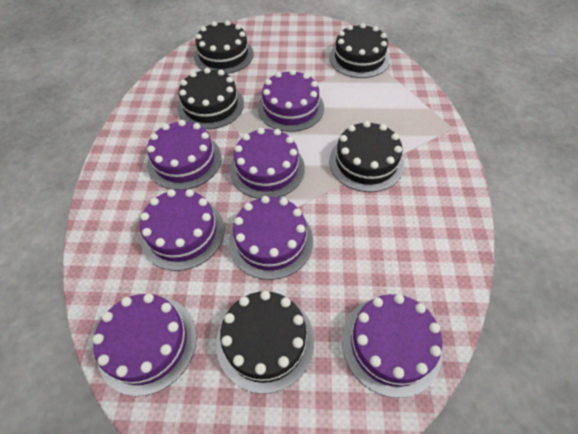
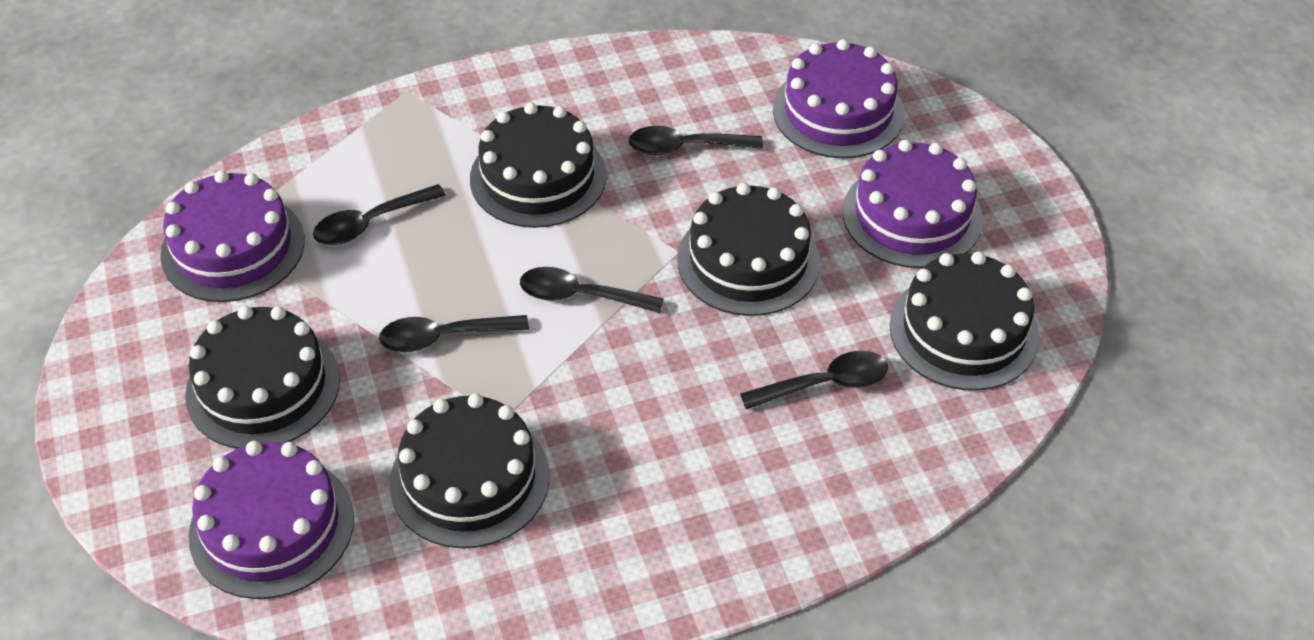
black spoon: 0 -> 5
purple cake: 7 -> 4

